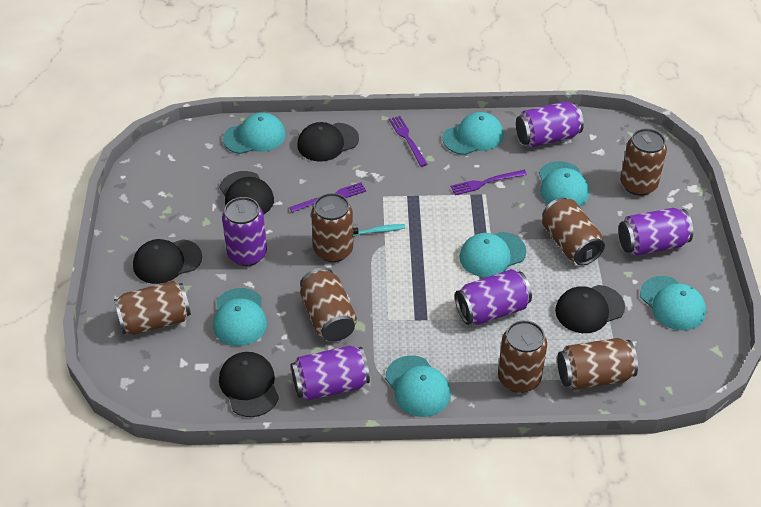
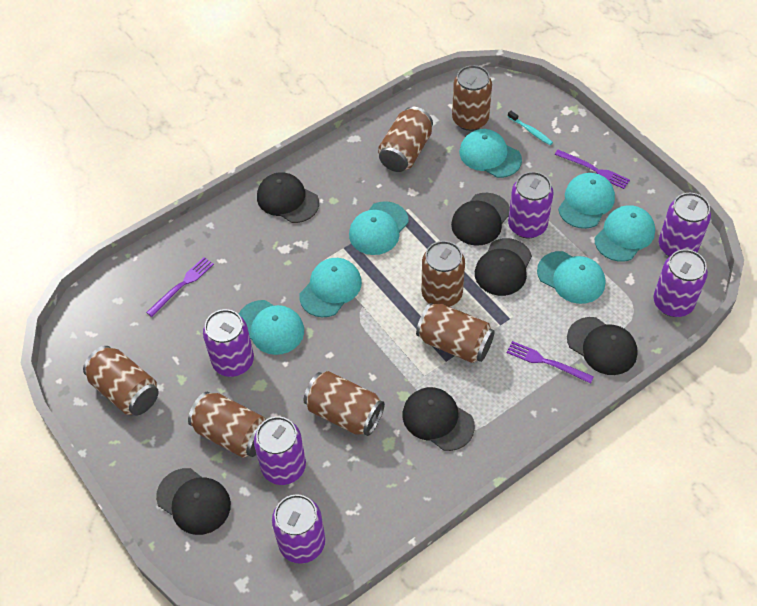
black cap: 5 -> 6
purple can: 5 -> 6

